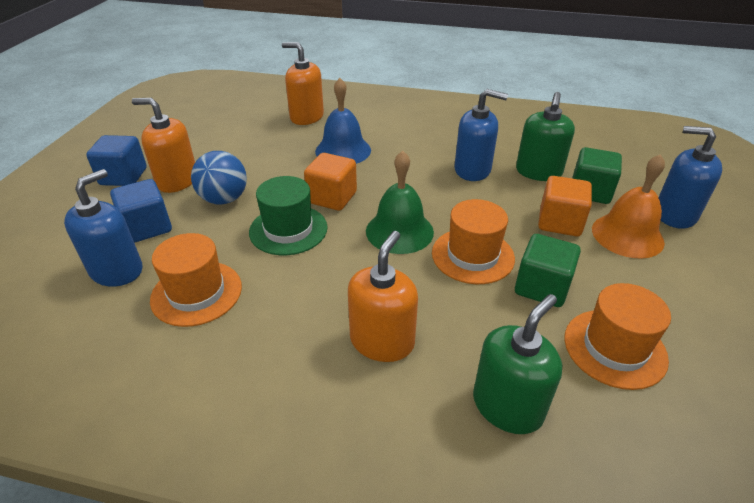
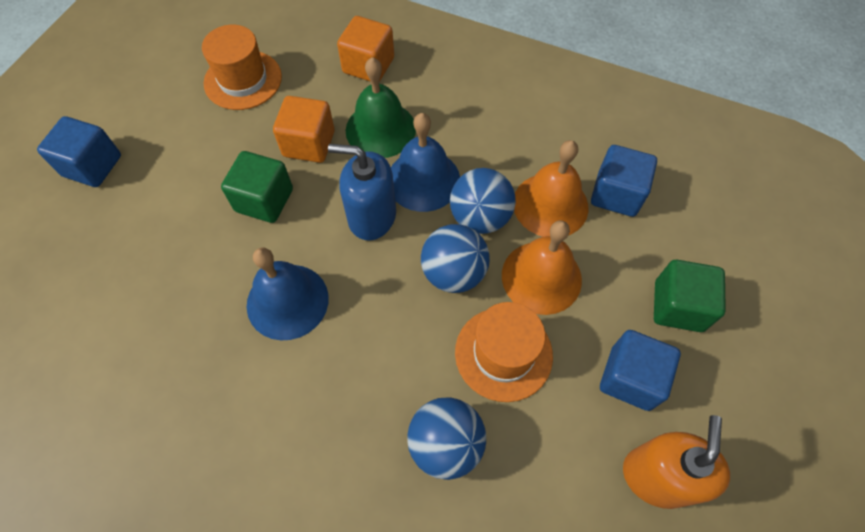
blue ball: 1 -> 3
blue bell: 1 -> 2
blue cube: 2 -> 3
blue soap dispenser: 3 -> 1
green hat: 1 -> 0
green soap dispenser: 2 -> 0
orange bell: 1 -> 2
orange hat: 3 -> 2
orange soap dispenser: 3 -> 1

